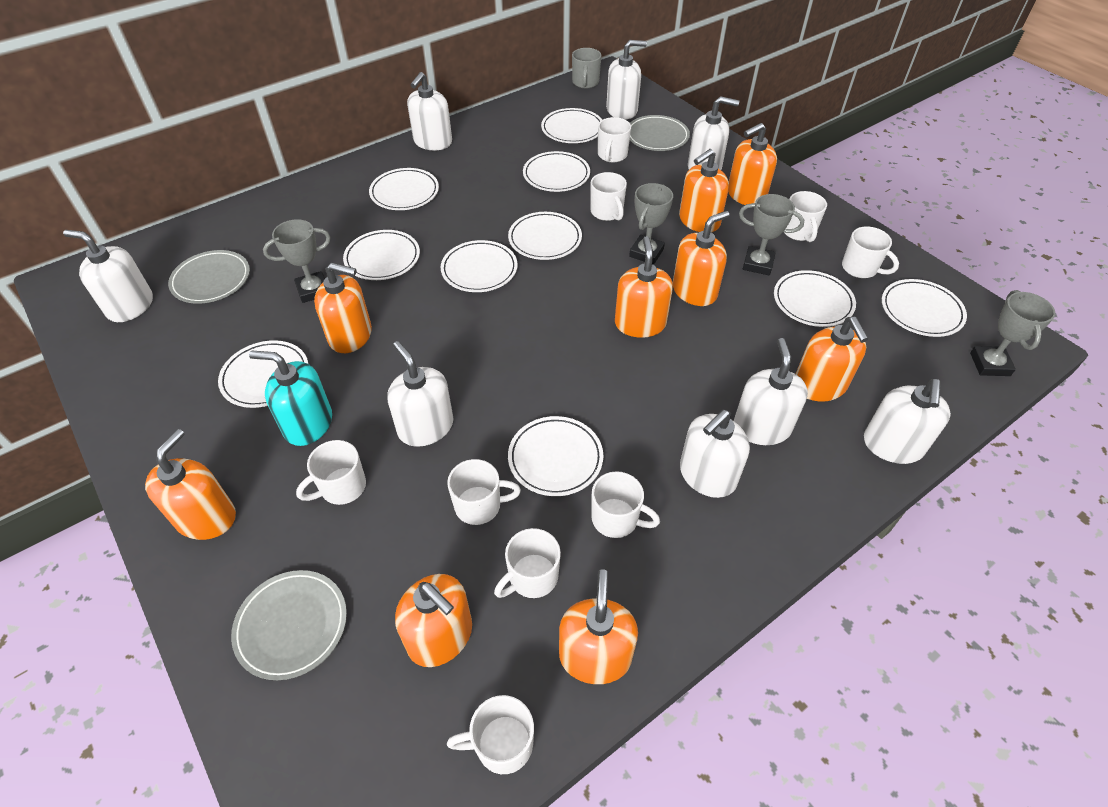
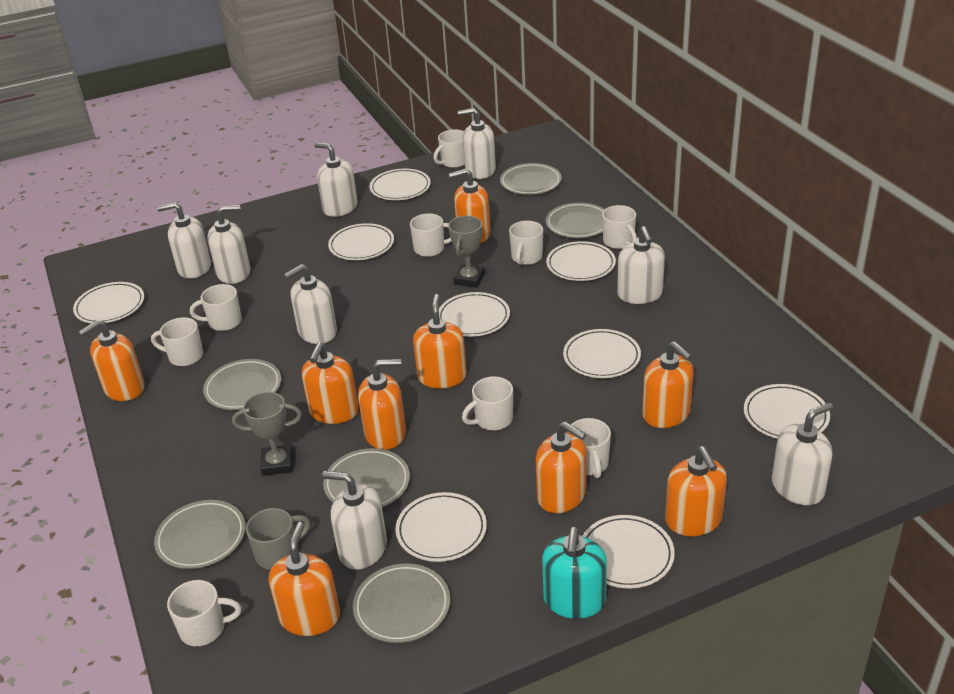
grey plate: 3 -> 6
grey trophy: 4 -> 2
white plate: 10 -> 9

